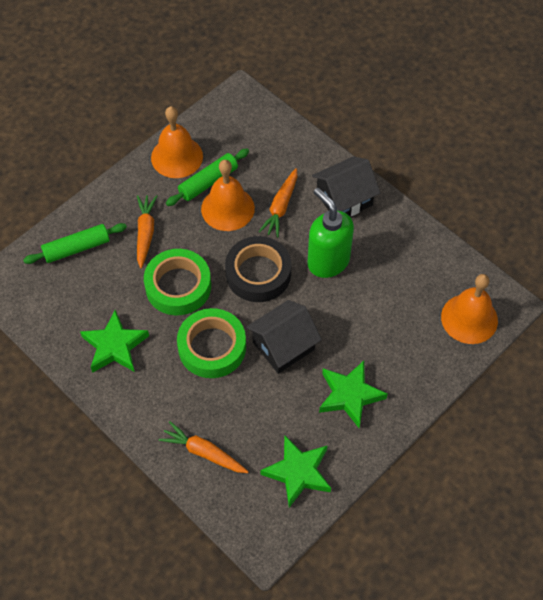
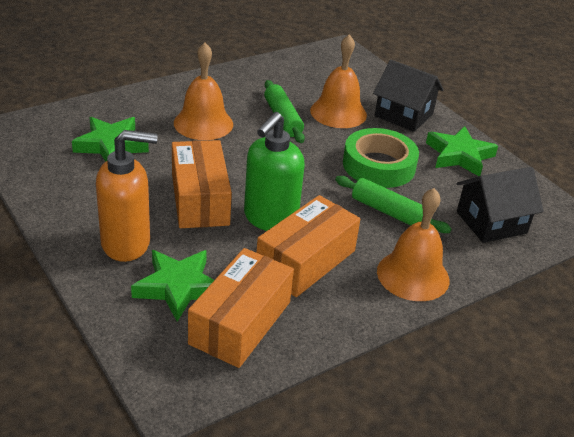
black tape: 1 -> 0
green tape: 2 -> 1
orange box: 0 -> 3
orange carrot: 3 -> 0
orange soap dispenser: 0 -> 1

